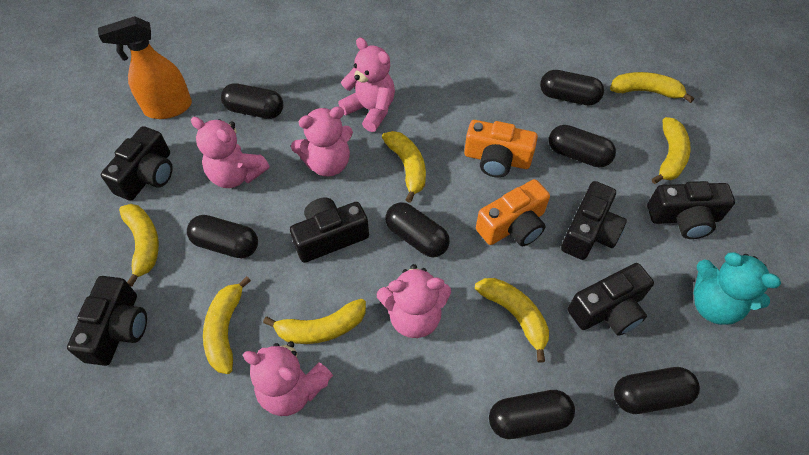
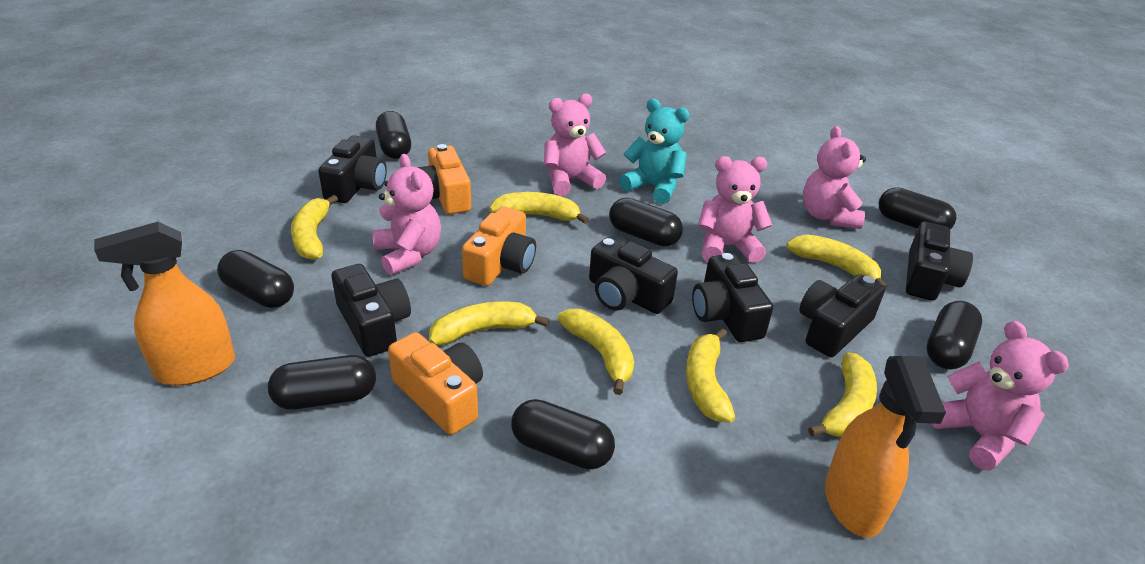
orange camera: 2 -> 3
orange spray bottle: 1 -> 2

